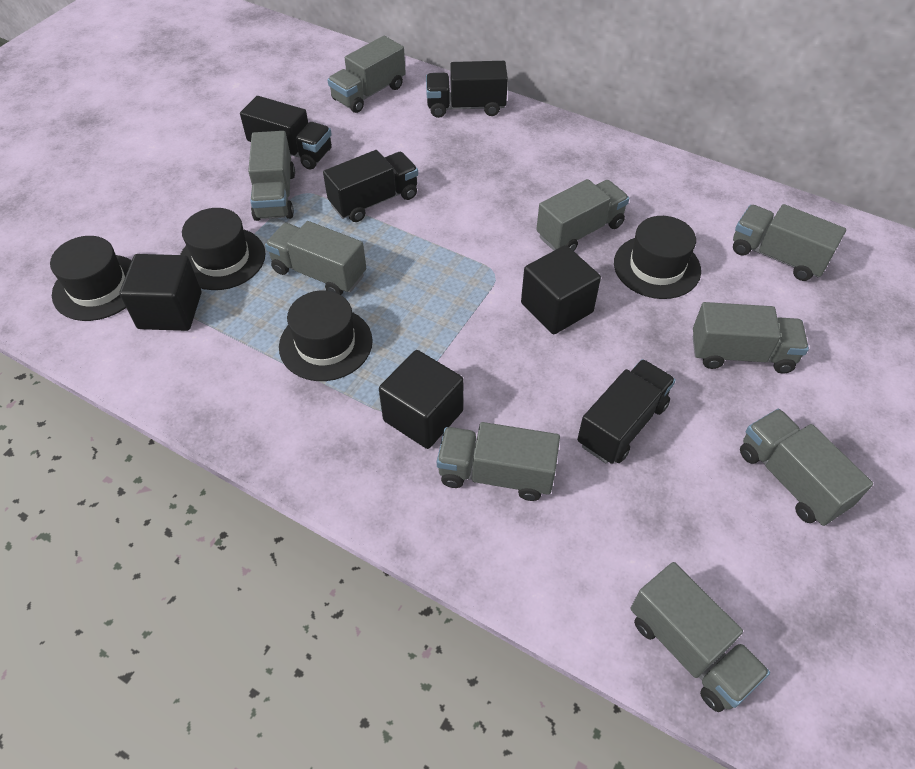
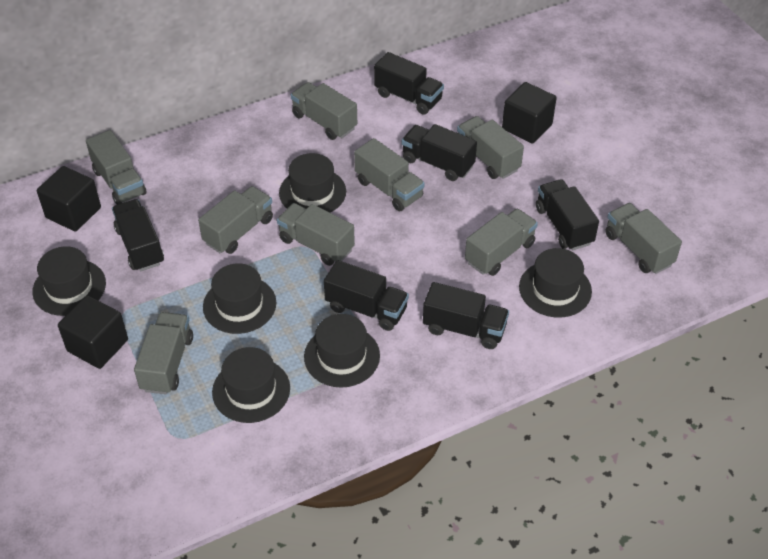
black hat: 4 -> 6
black truck: 4 -> 6

